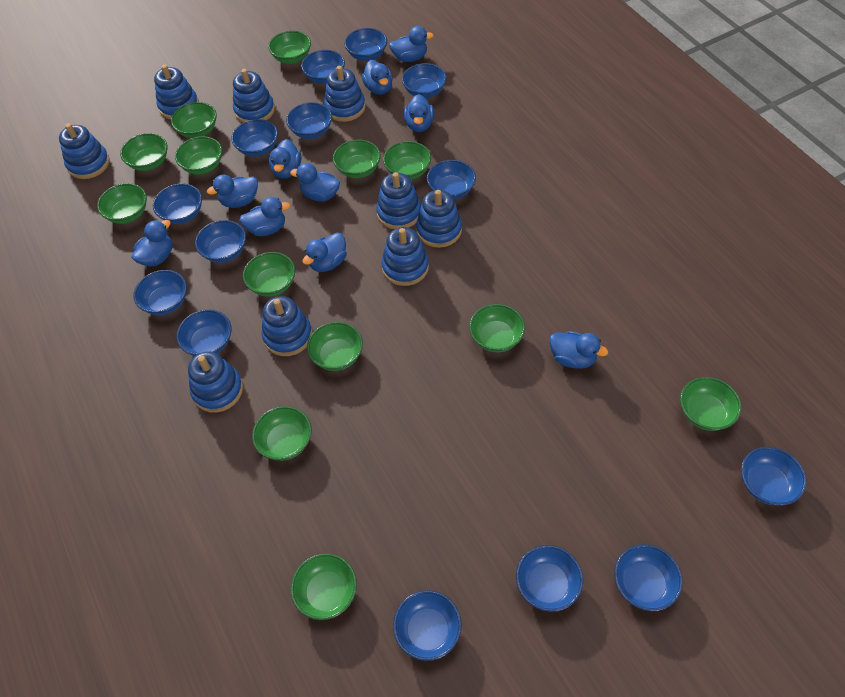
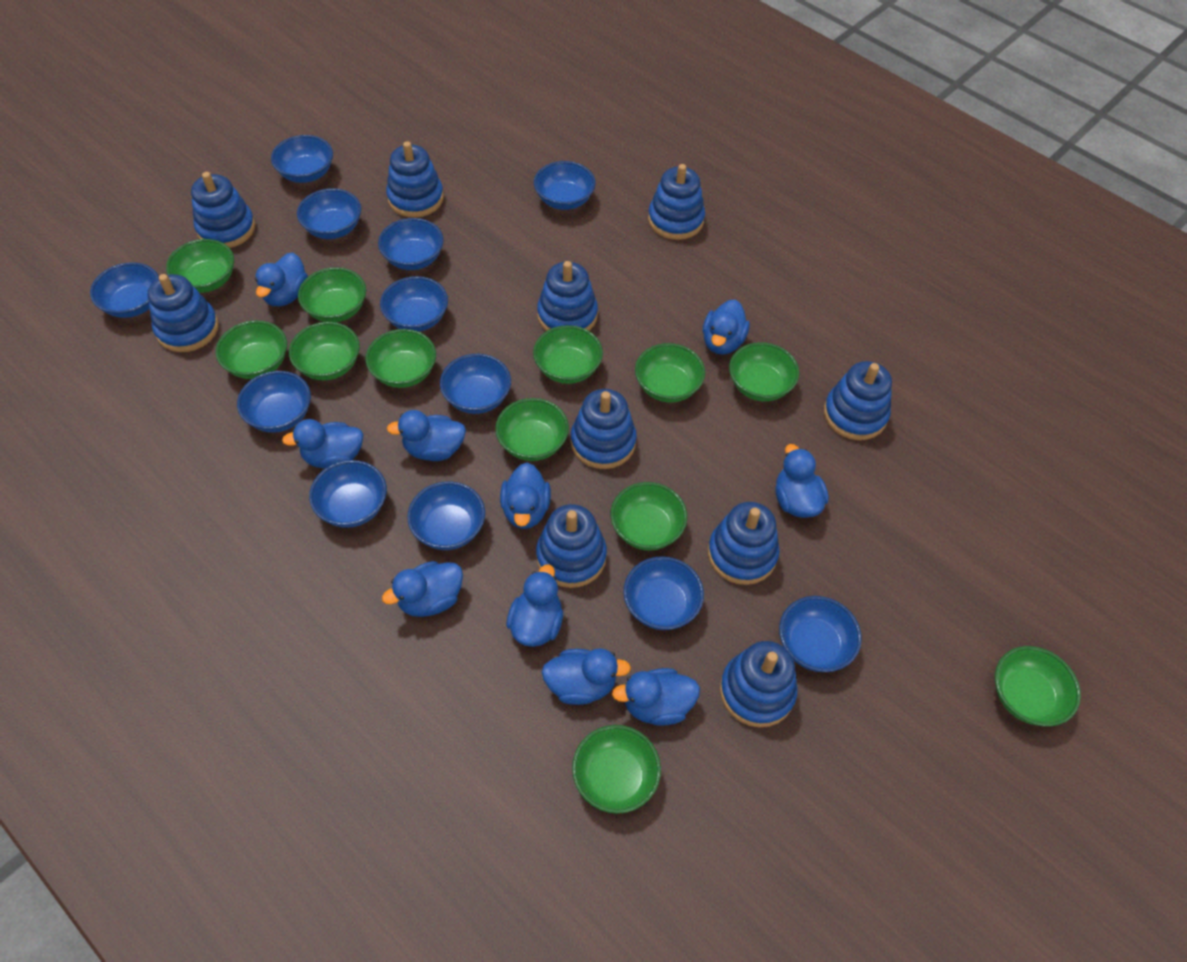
blue bowl: 14 -> 12
blue stacking toy: 9 -> 10
green bowl: 13 -> 12

